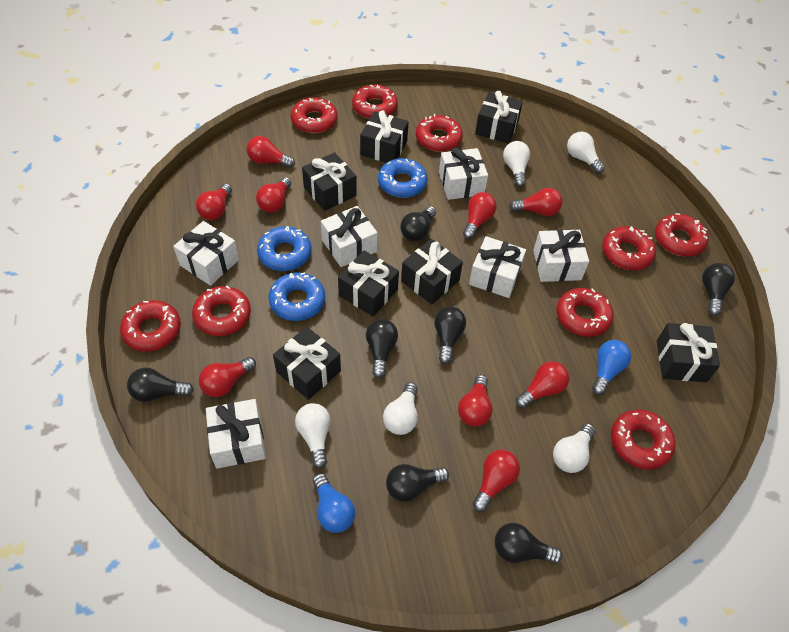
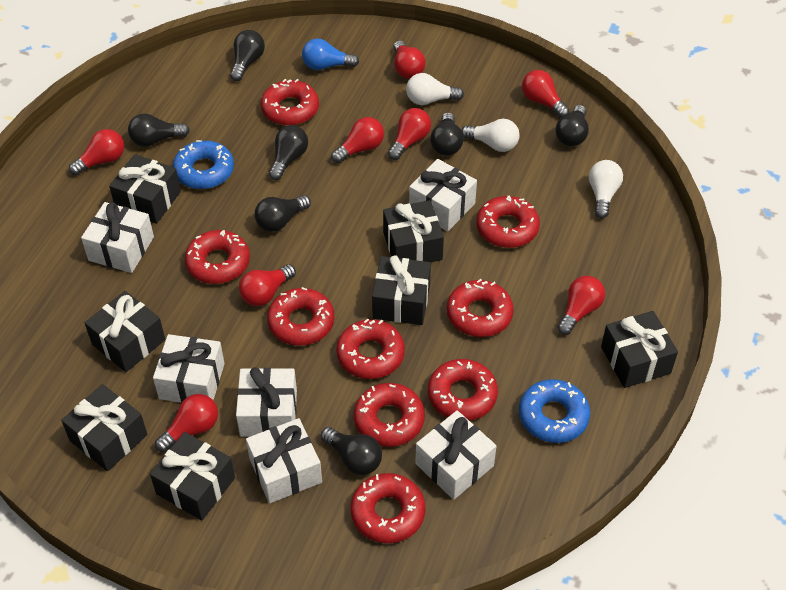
blue donut: 3 -> 2
blue light bulb: 2 -> 1
red light bulb: 9 -> 8
white light bulb: 5 -> 3

